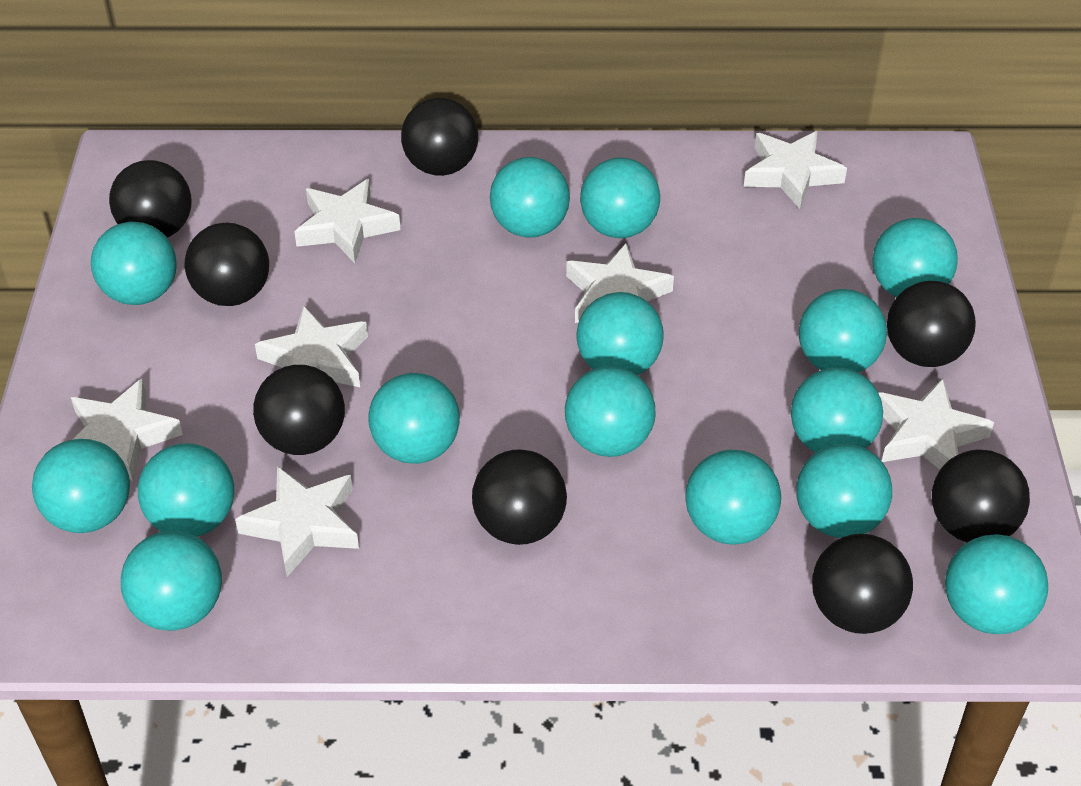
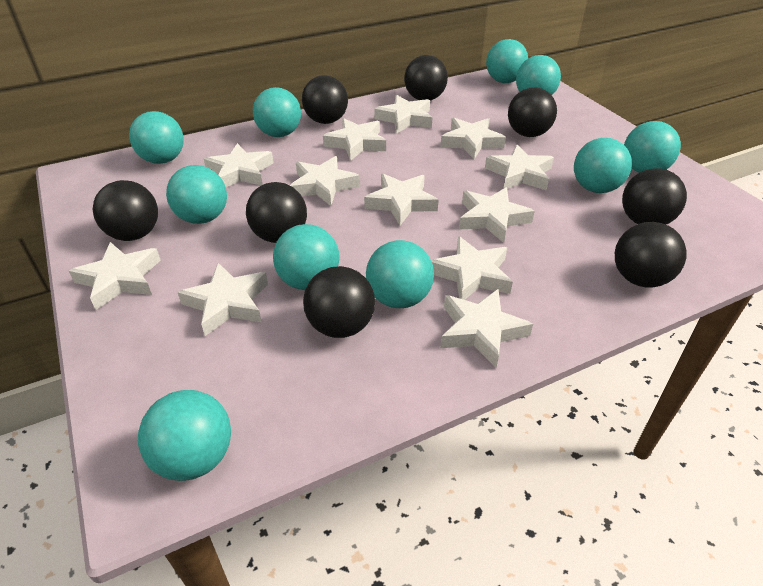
turquoise ball: 15 -> 10
white star: 7 -> 12

